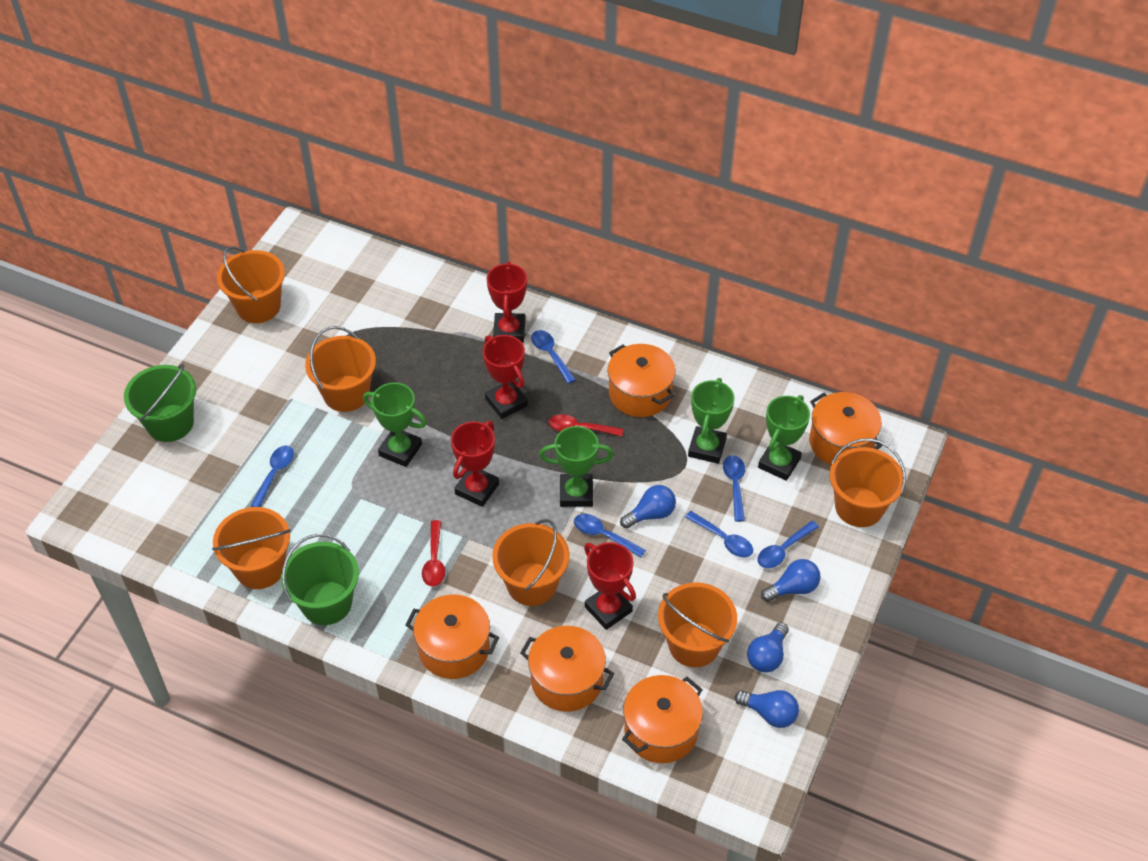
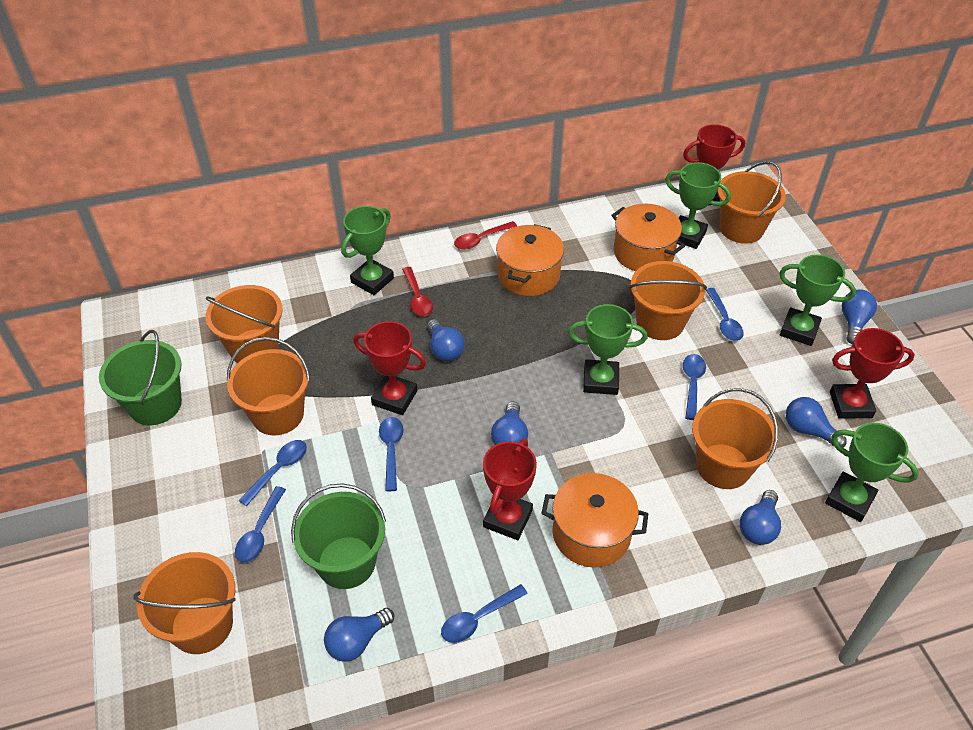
blue light bulb: 4 -> 6
green trophy: 4 -> 5
orange pot: 5 -> 3

